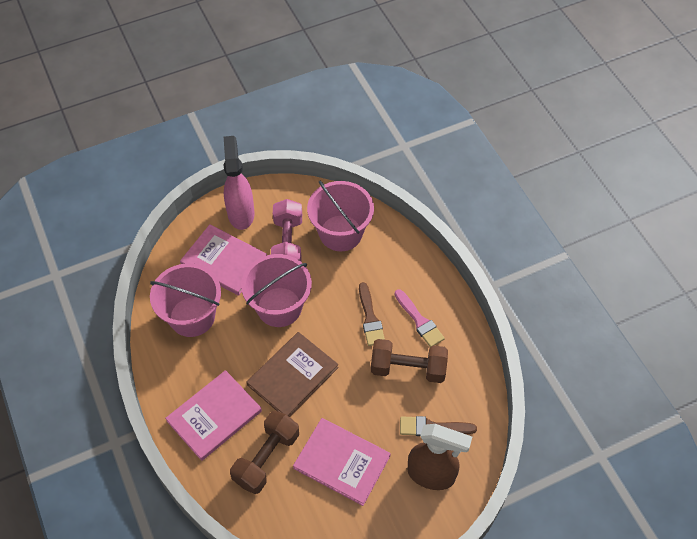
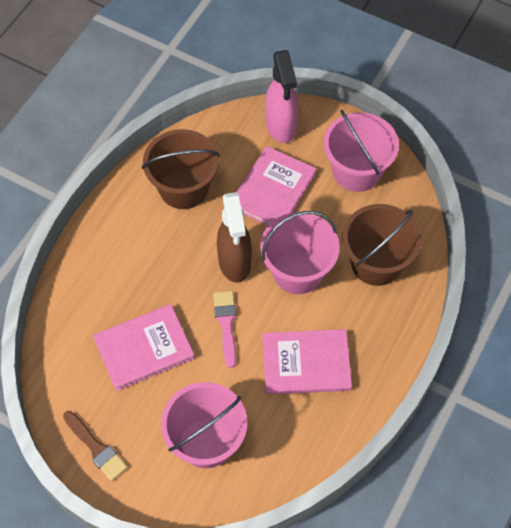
brown book: 1 -> 0
brown brush: 2 -> 1
brown bucket: 0 -> 2
brown dumbbell: 2 -> 0
pink dumbbell: 1 -> 0

